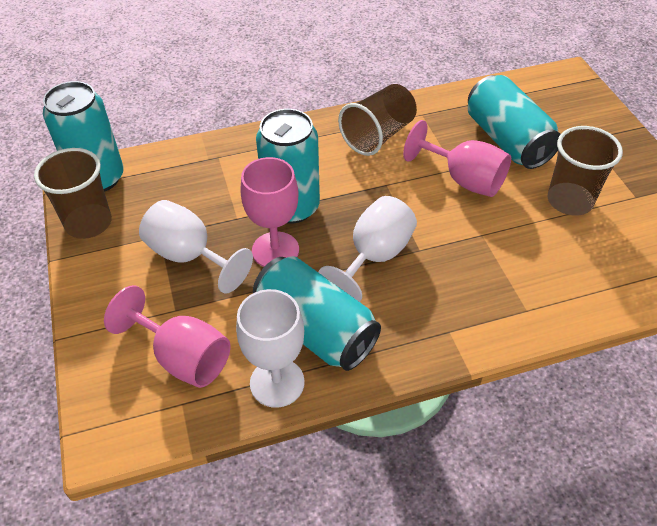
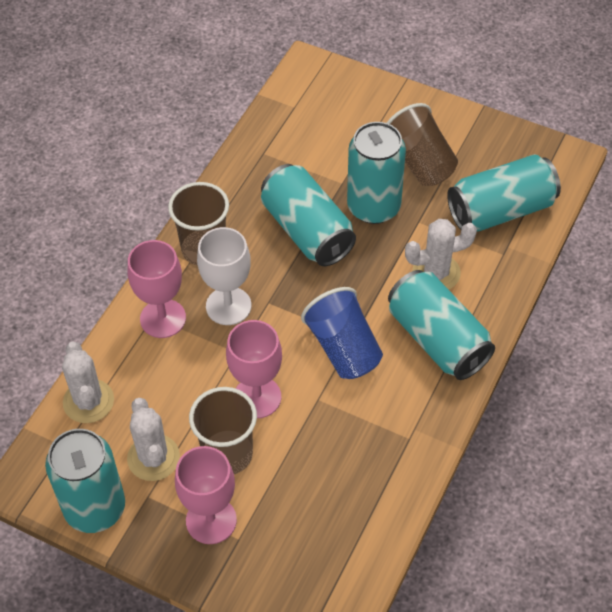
blue cup: 0 -> 1
turquoise can: 4 -> 5
white cactus: 0 -> 3
white goblet: 3 -> 1

